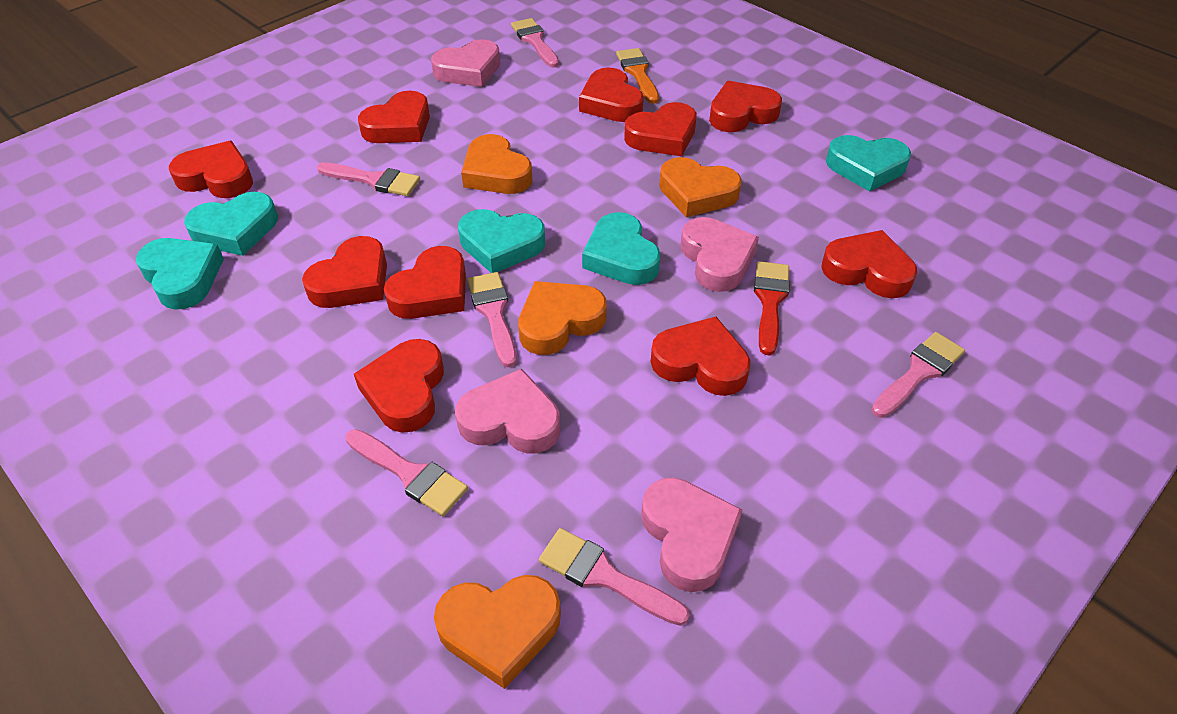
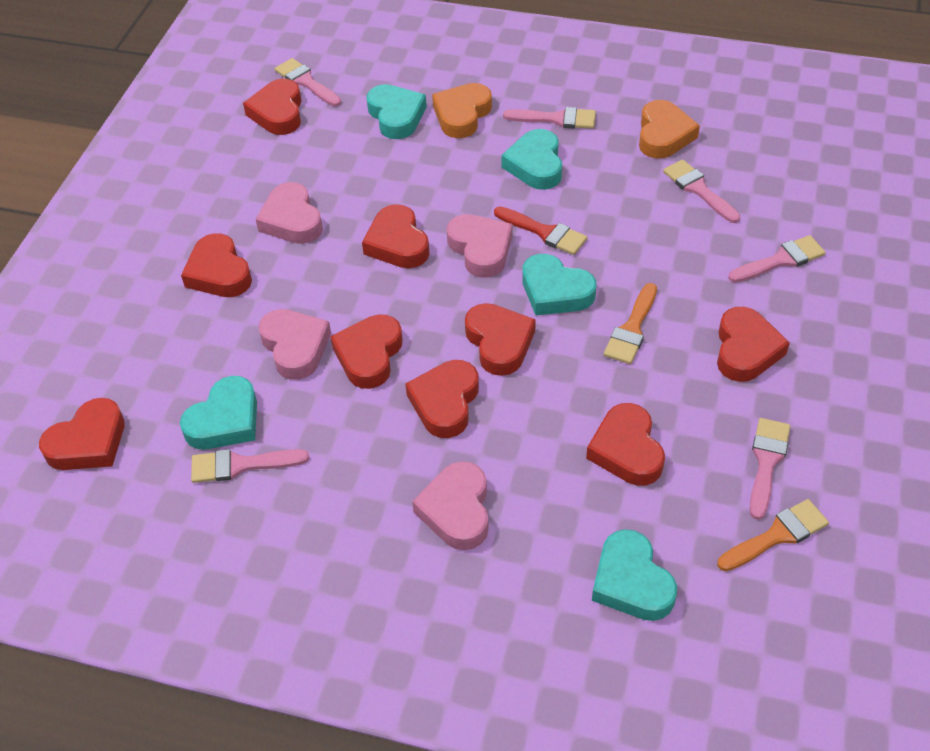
orange brush: 1 -> 2
orange heart: 4 -> 2
red heart: 10 -> 9

